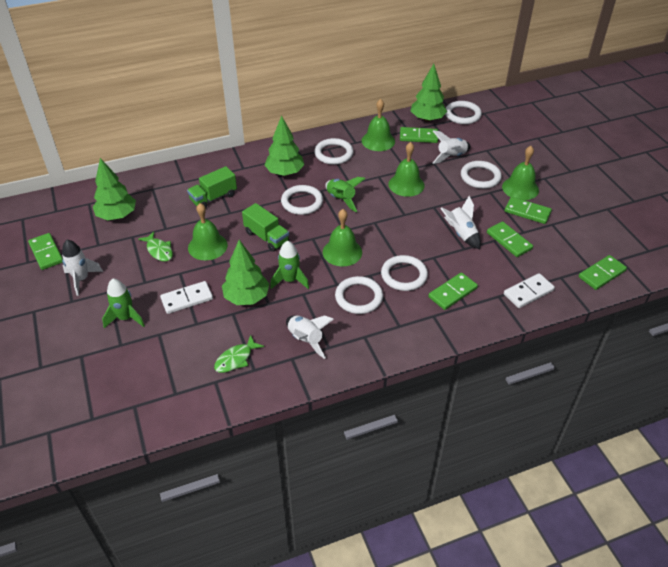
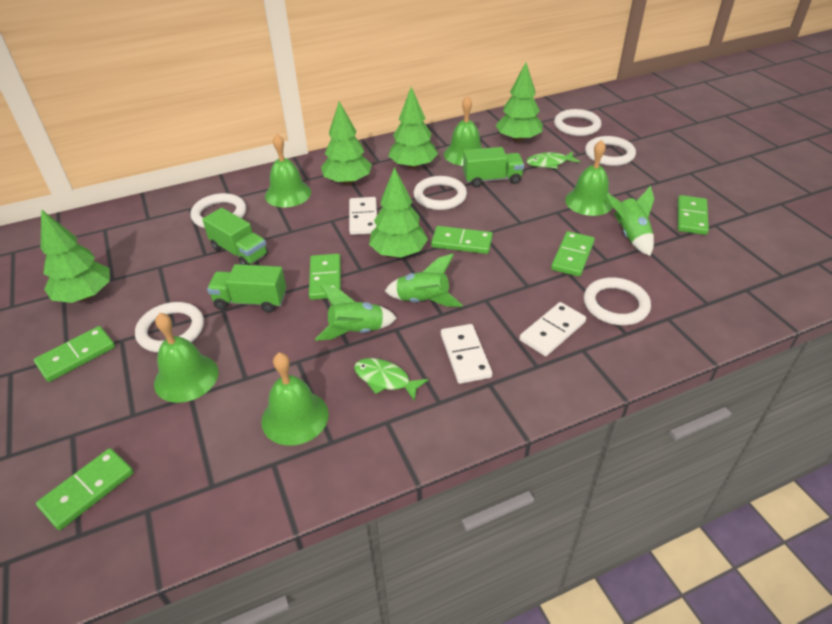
green tree: 4 -> 5
green truck: 2 -> 3
white domino: 2 -> 3
white rocket: 4 -> 0

